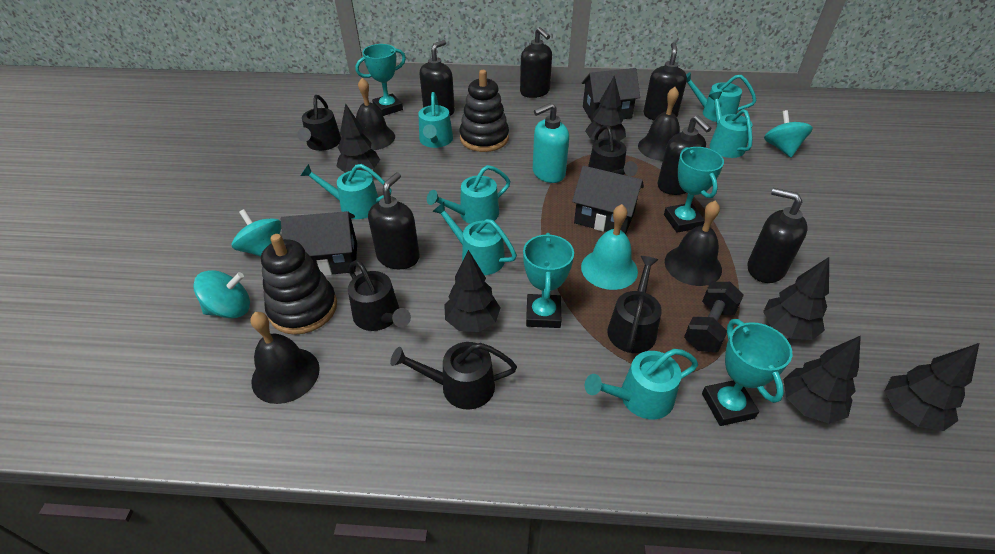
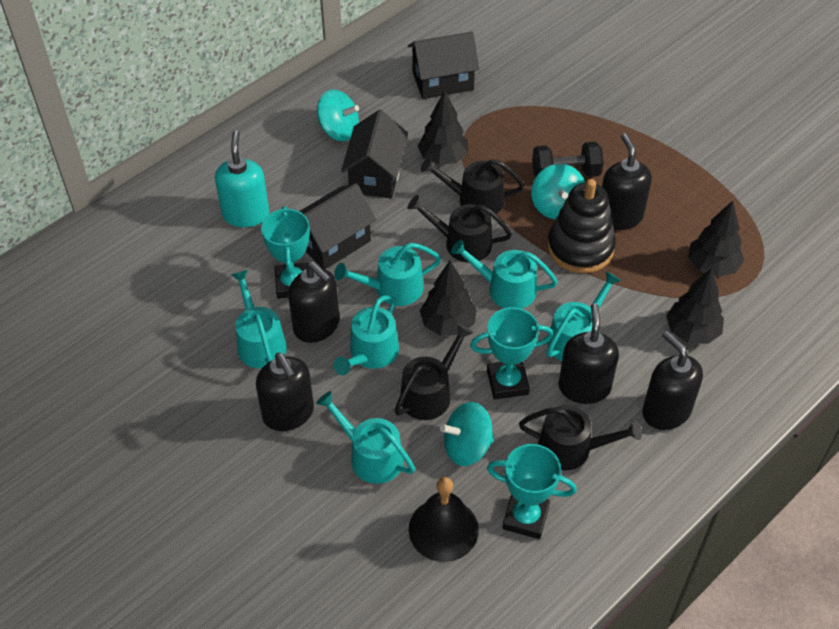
black bell: 4 -> 1
black soap dispenser: 6 -> 5
black stacking toy: 2 -> 1
black tree: 6 -> 4
black watering can: 5 -> 4
turquoise bell: 1 -> 0
turquoise trophy: 4 -> 3
turquoise watering can: 7 -> 6

